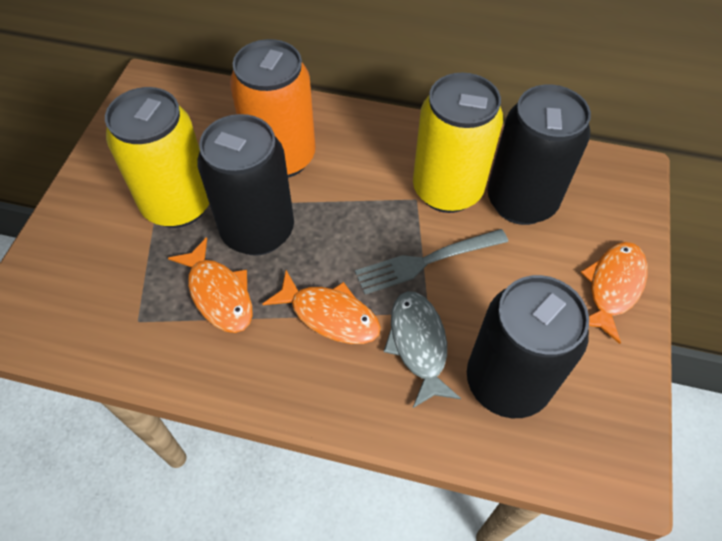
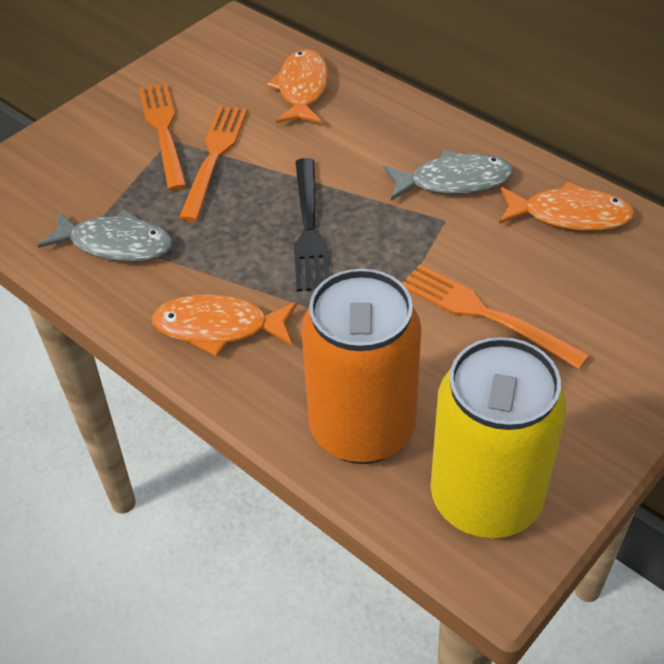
black can: 3 -> 0
black fork: 0 -> 1
grey fish: 1 -> 2
grey fork: 1 -> 0
orange fork: 0 -> 3
yellow can: 2 -> 1

